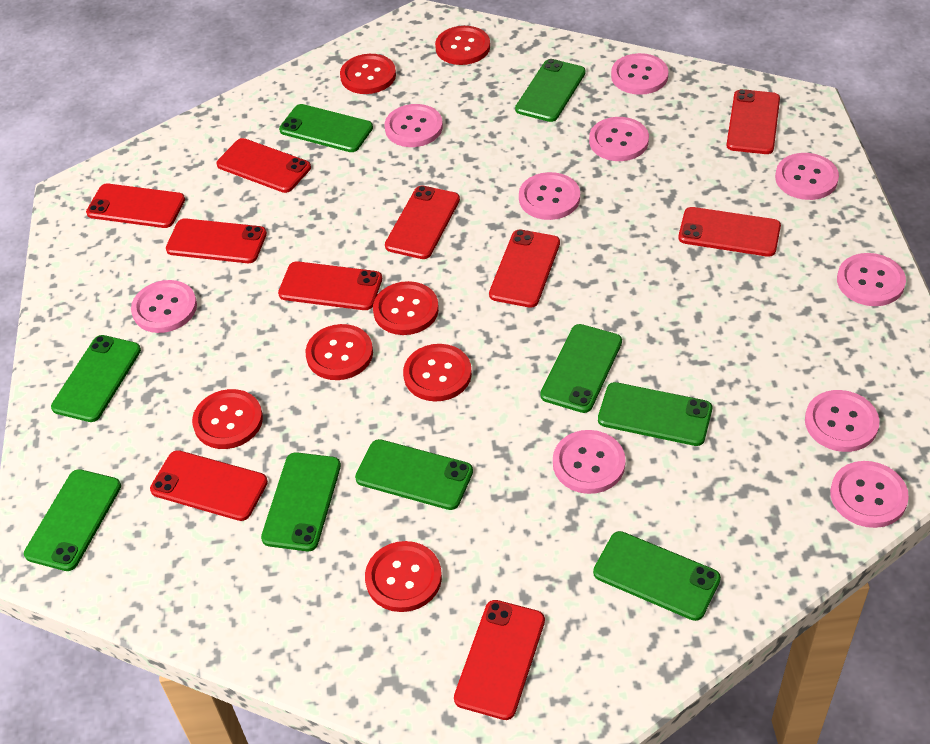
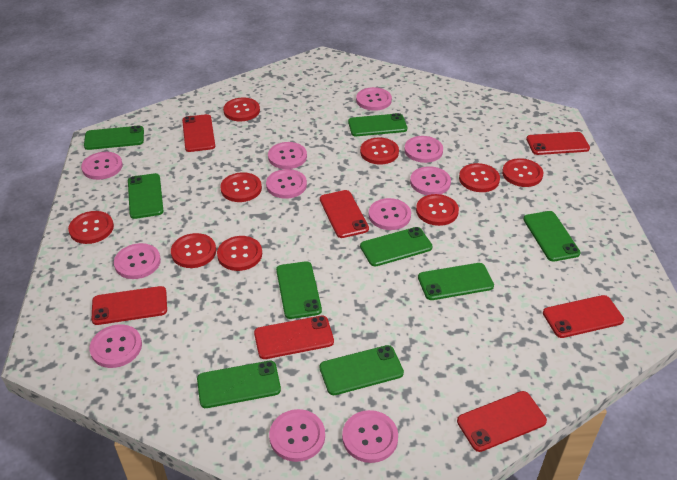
pink button: 10 -> 11
red button: 7 -> 9
red phone: 10 -> 7

